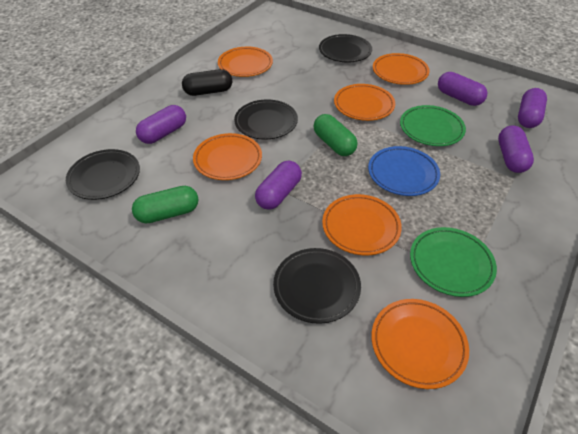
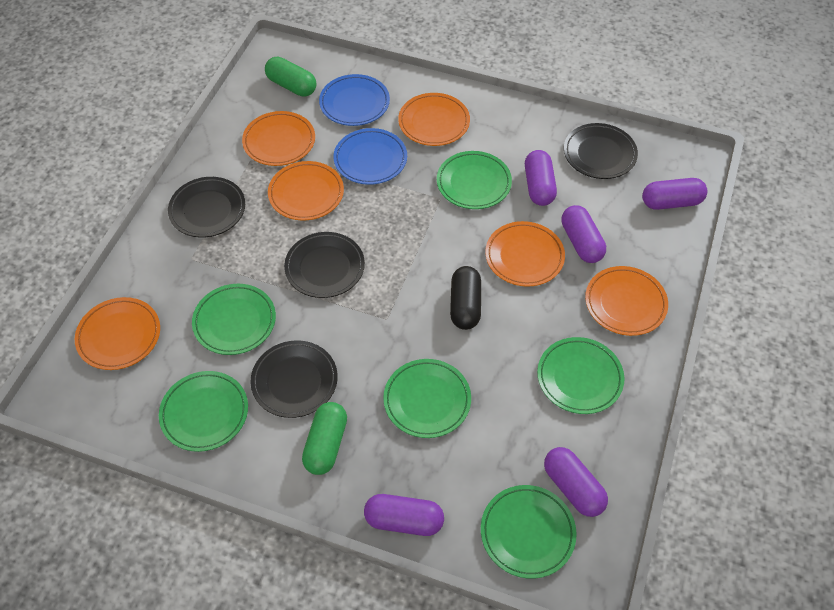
blue plate: 1 -> 2
green plate: 2 -> 6

